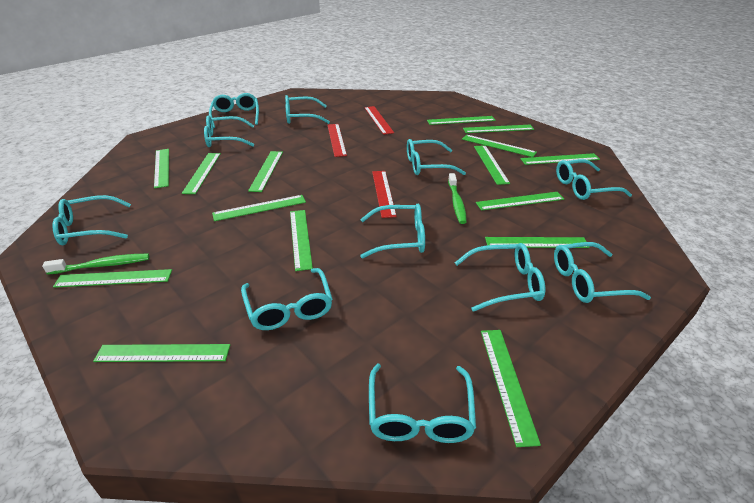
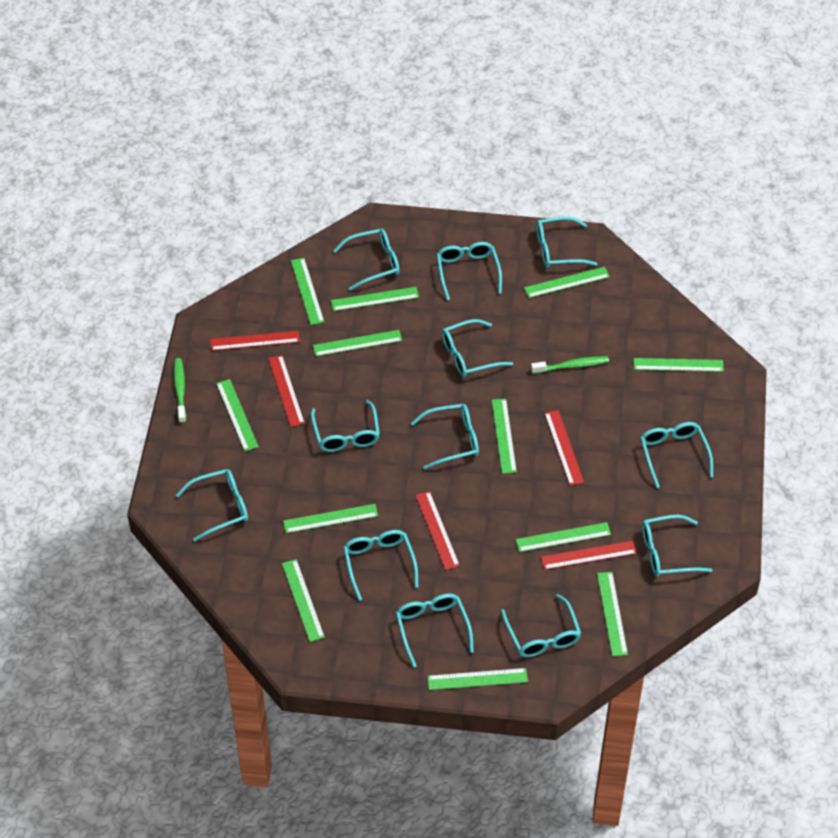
green ruler: 15 -> 12
red ruler: 3 -> 5
turquoise glasses: 11 -> 12

